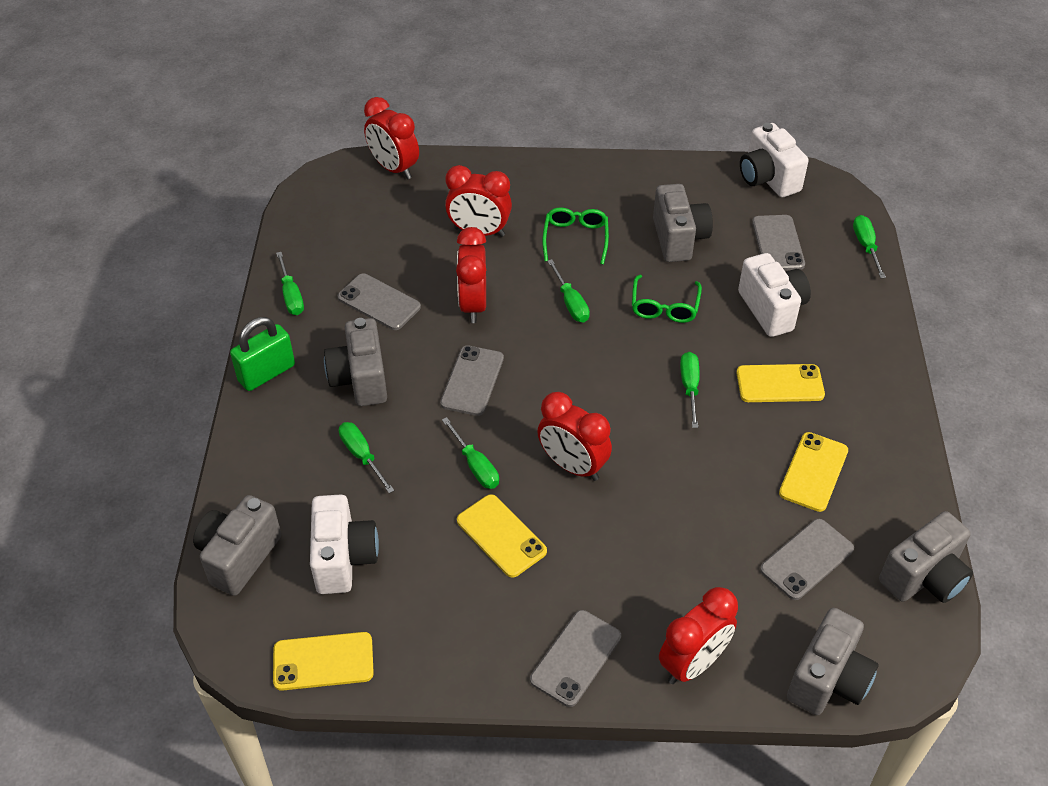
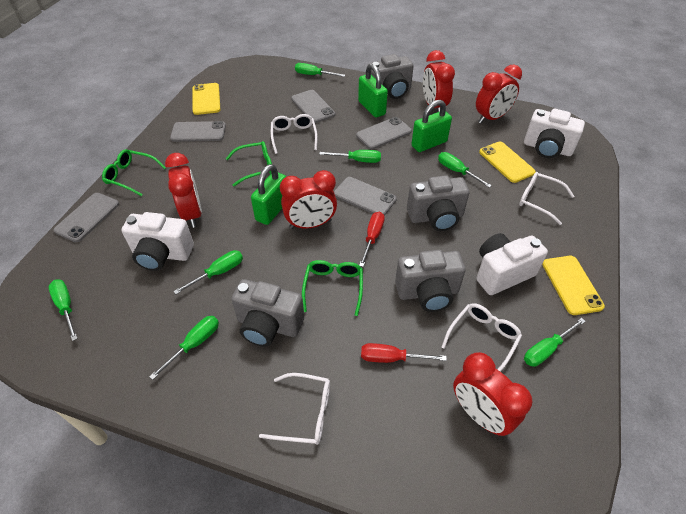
green glasses: 2 -> 3
green padlock: 1 -> 3
green screwdriver: 6 -> 7
grey camera: 5 -> 4
red screwdriver: 0 -> 2
white glasses: 0 -> 4
yellow phone: 4 -> 3

